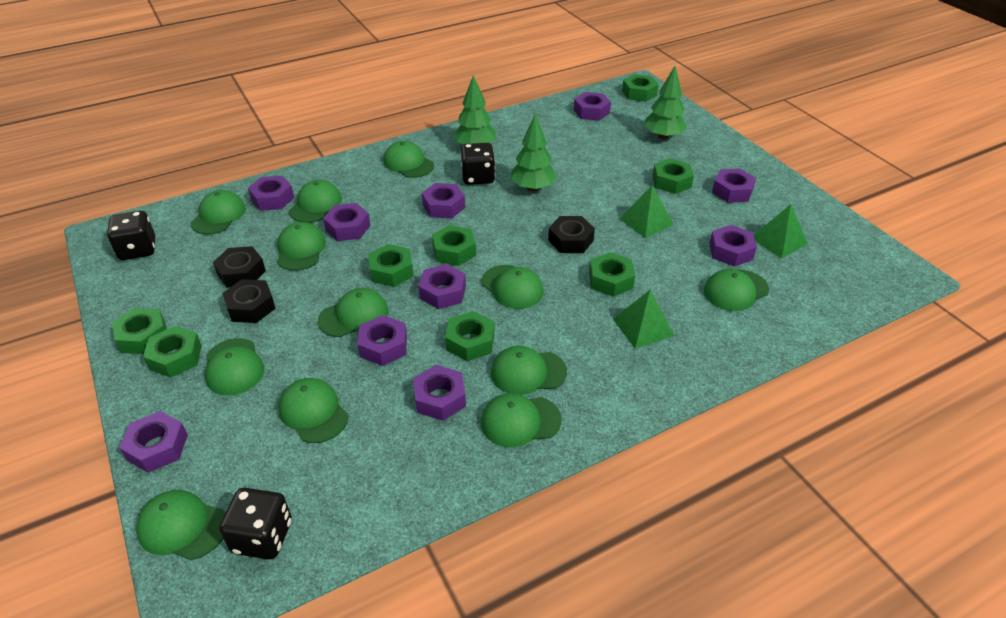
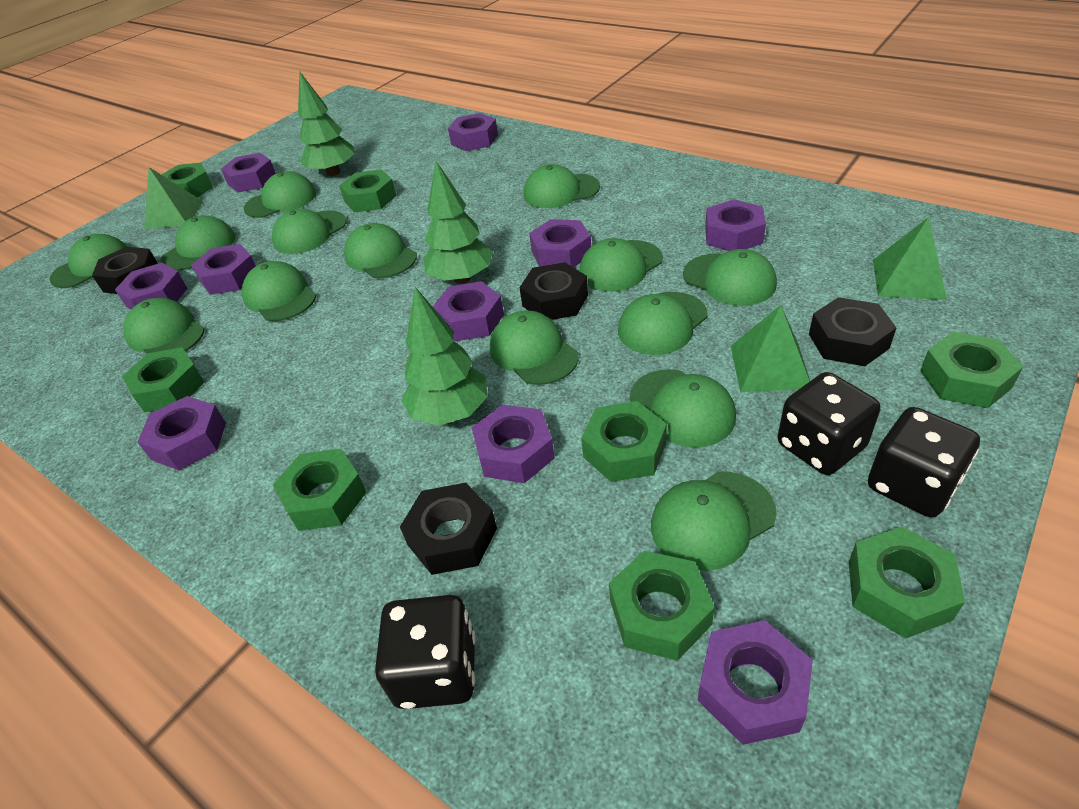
black nut: 3 -> 4
green cap: 12 -> 14

